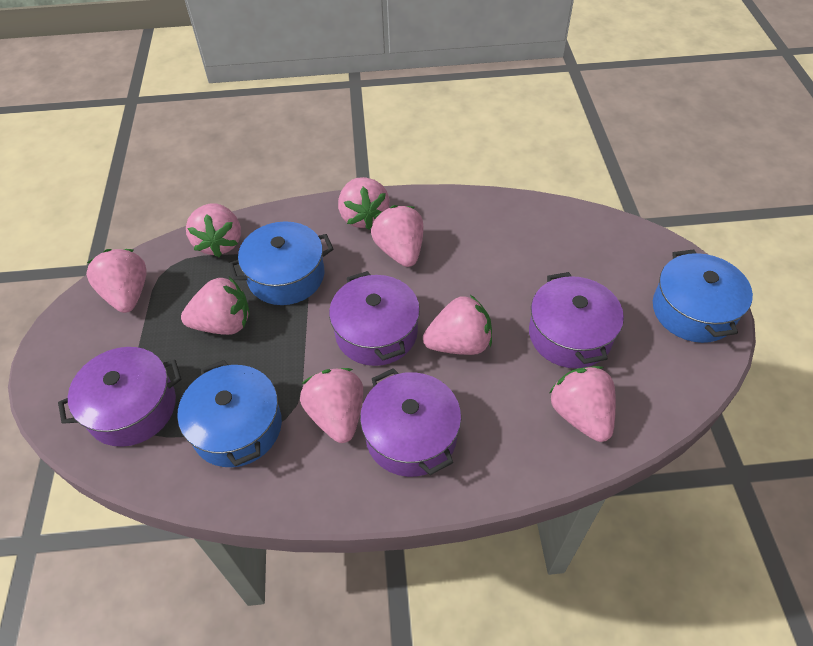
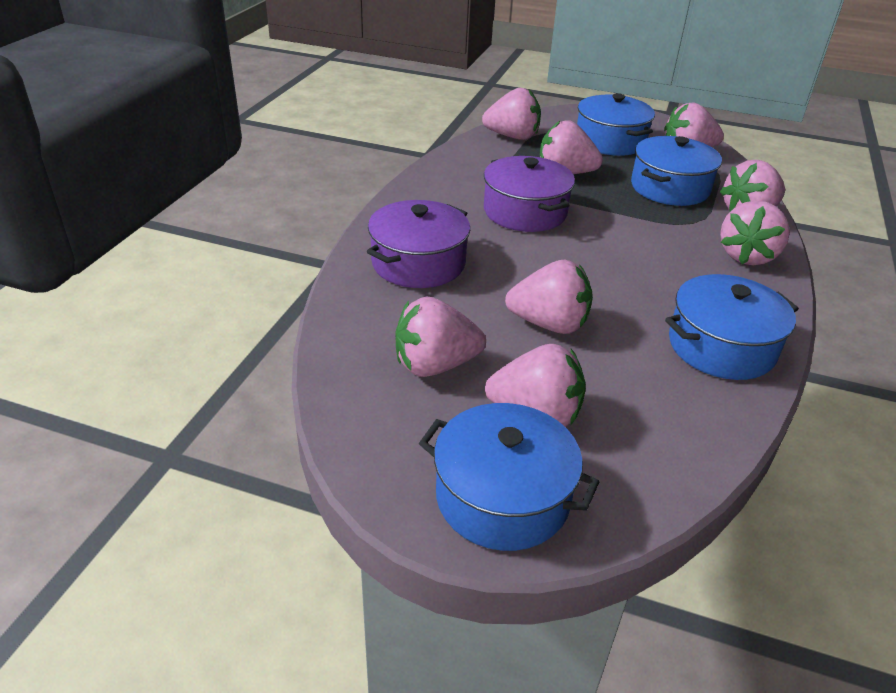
blue pot: 3 -> 4
purple pot: 4 -> 2

